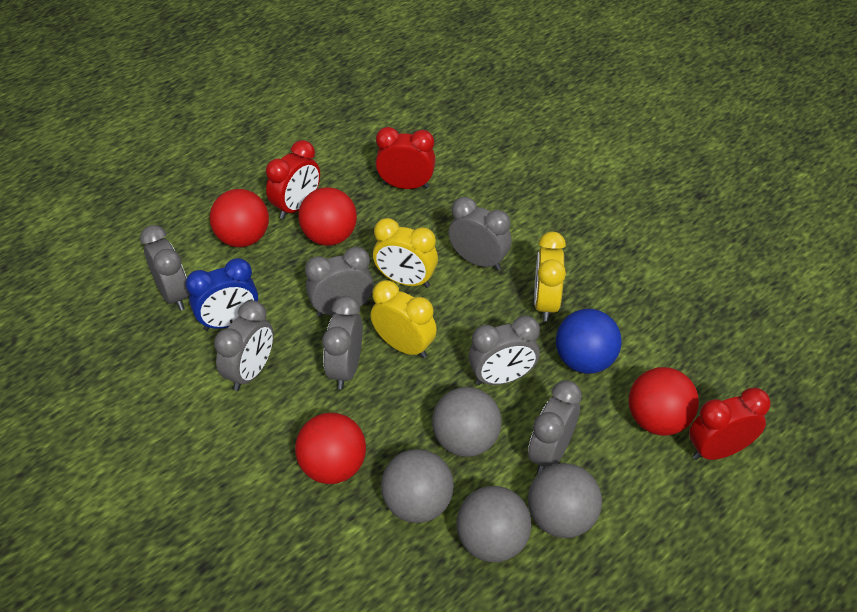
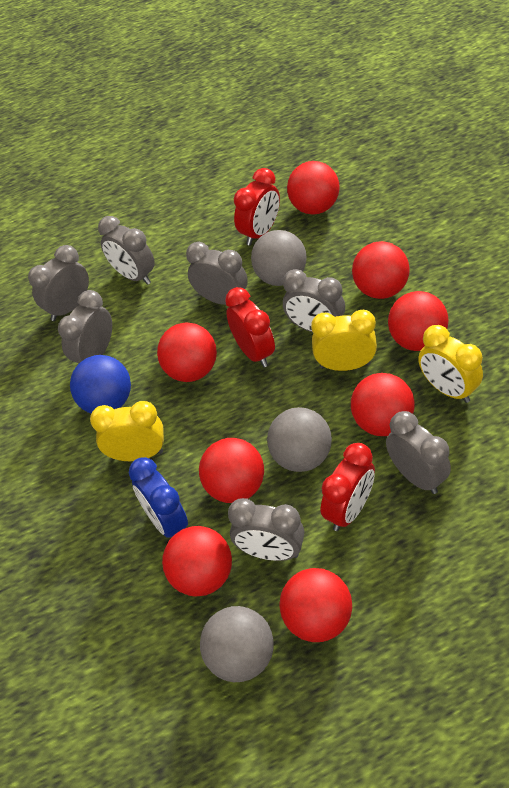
grey ball: 4 -> 3
red ball: 4 -> 8

